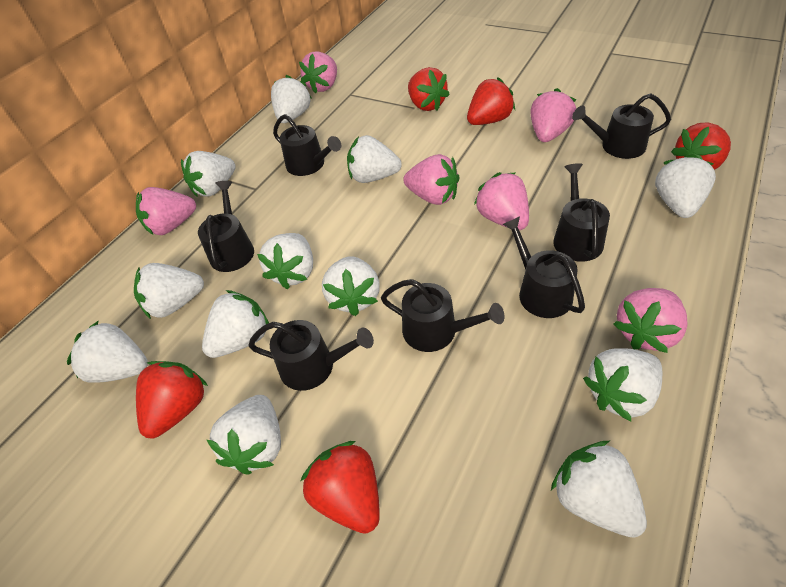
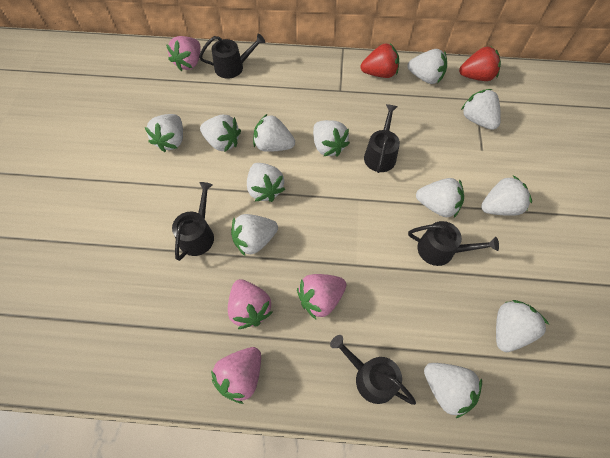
black watering can: 7 -> 5
pink strawberry: 6 -> 4
red strawberry: 5 -> 2

